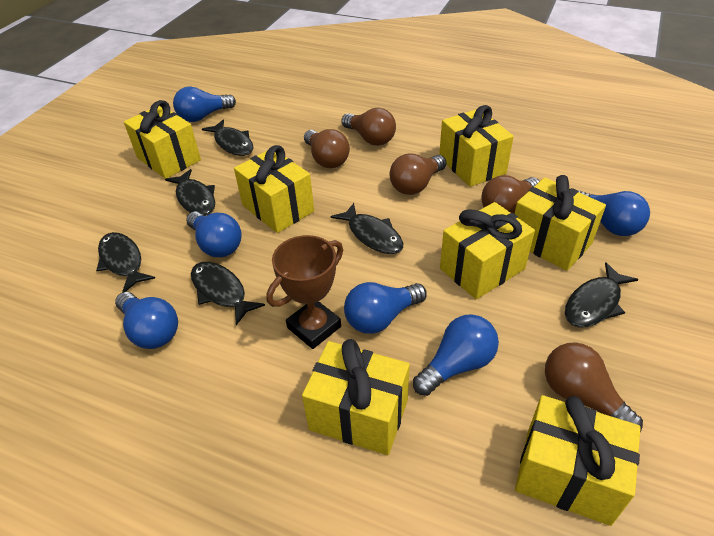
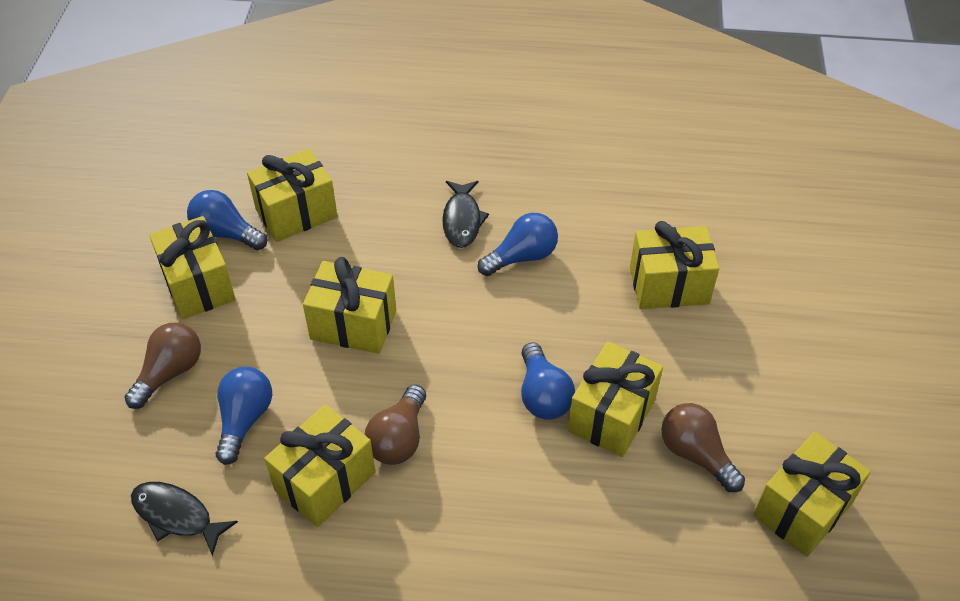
black fish: 6 -> 2
blue light bulb: 6 -> 4
brown light bulb: 5 -> 3
brown trophy: 1 -> 0

